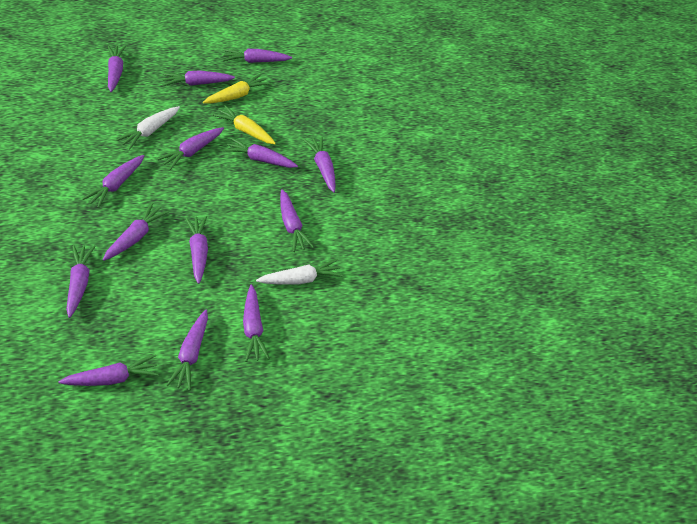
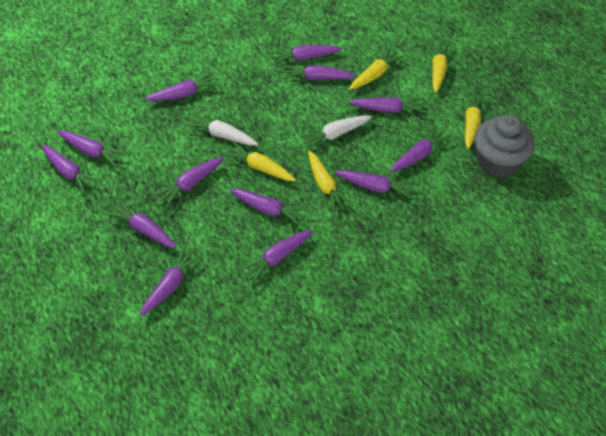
grey cupcake: 0 -> 1
purple carrot: 14 -> 13
yellow carrot: 2 -> 5

